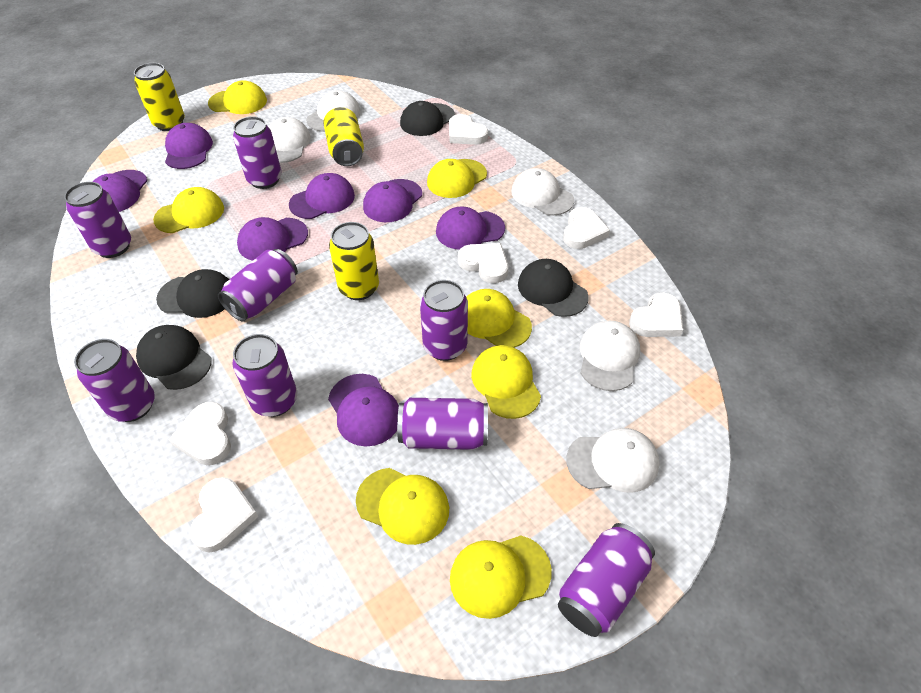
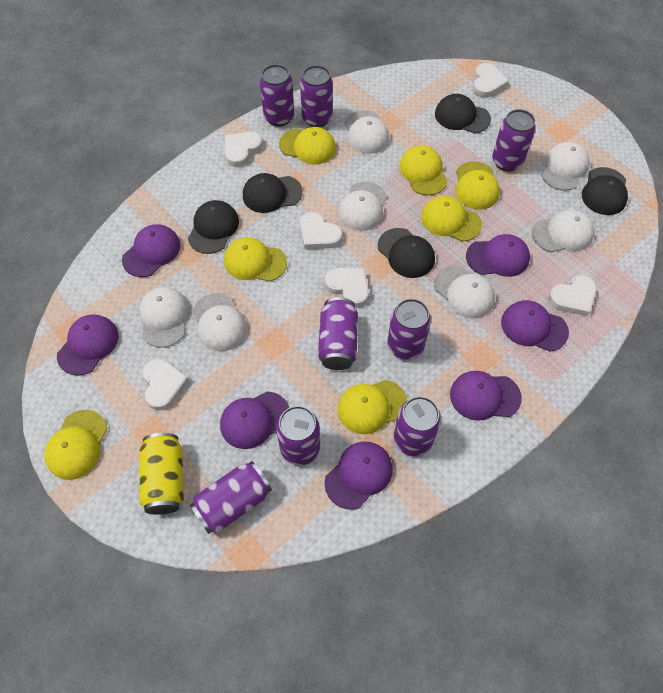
black cap: 4 -> 5
white cap: 5 -> 7
yellow can: 3 -> 1

